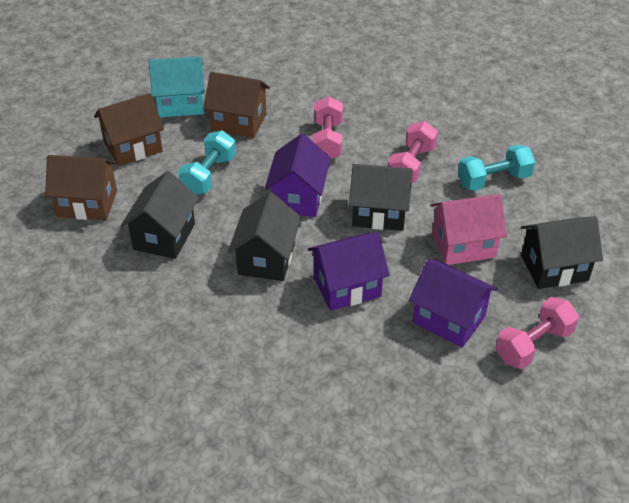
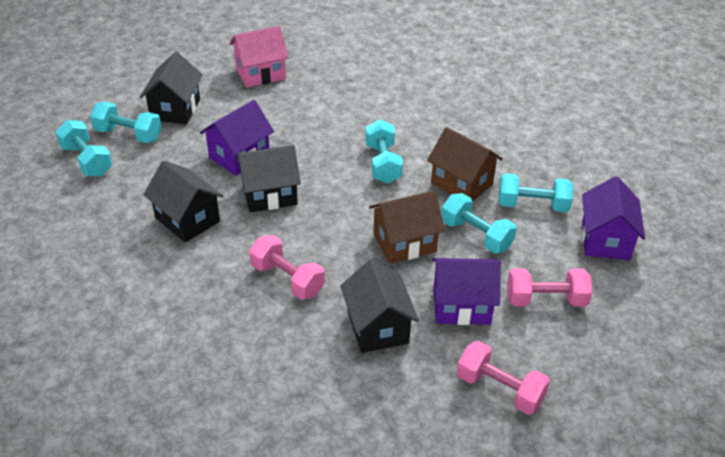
brown house: 3 -> 2
turquoise dumbbell: 2 -> 5
turquoise house: 1 -> 0

